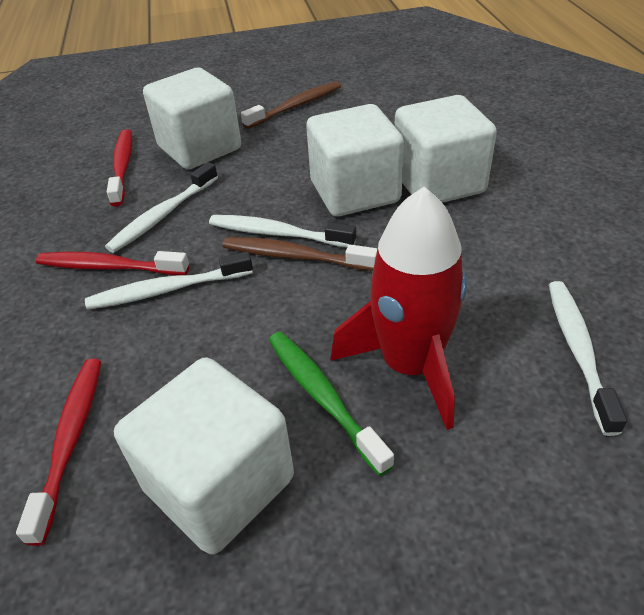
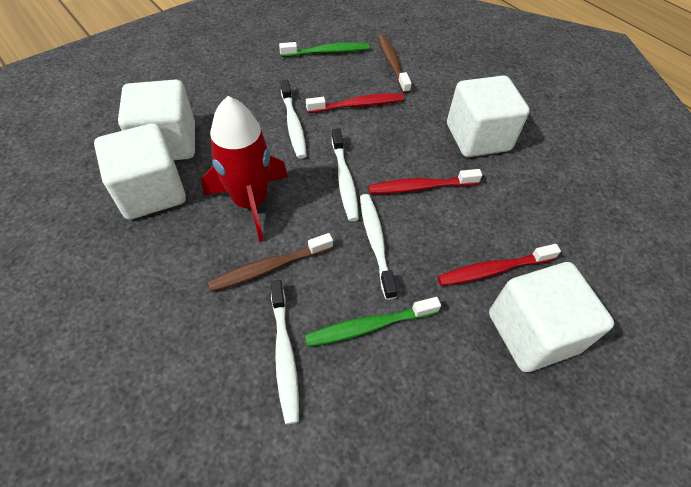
green toothbrush: 1 -> 2

